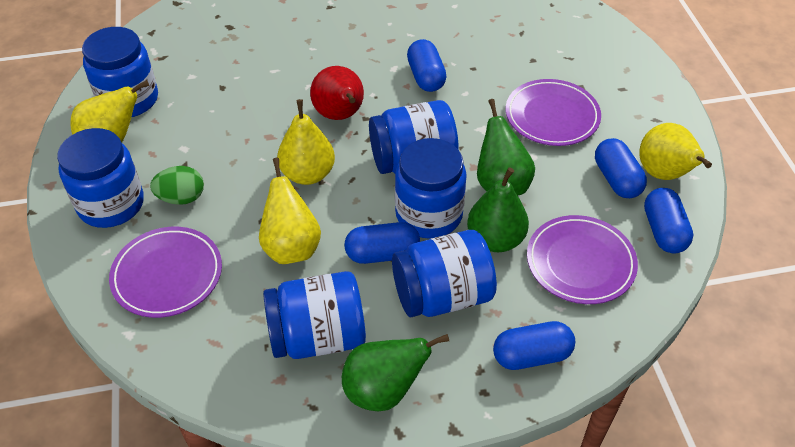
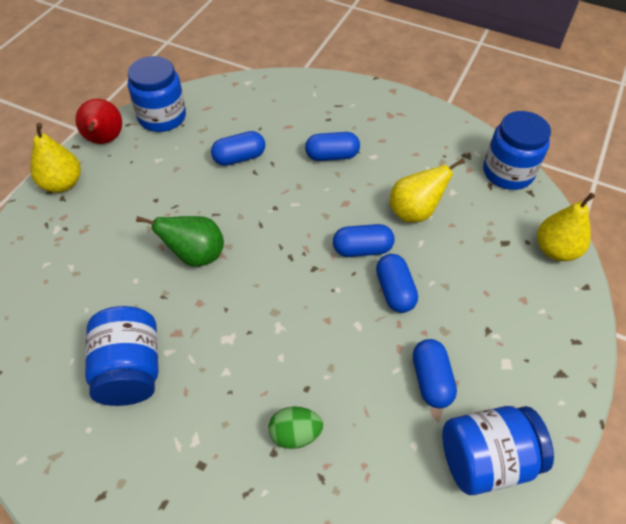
blue jar: 6 -> 4
green pear: 3 -> 1
purple plate: 3 -> 0
yellow pear: 4 -> 3

